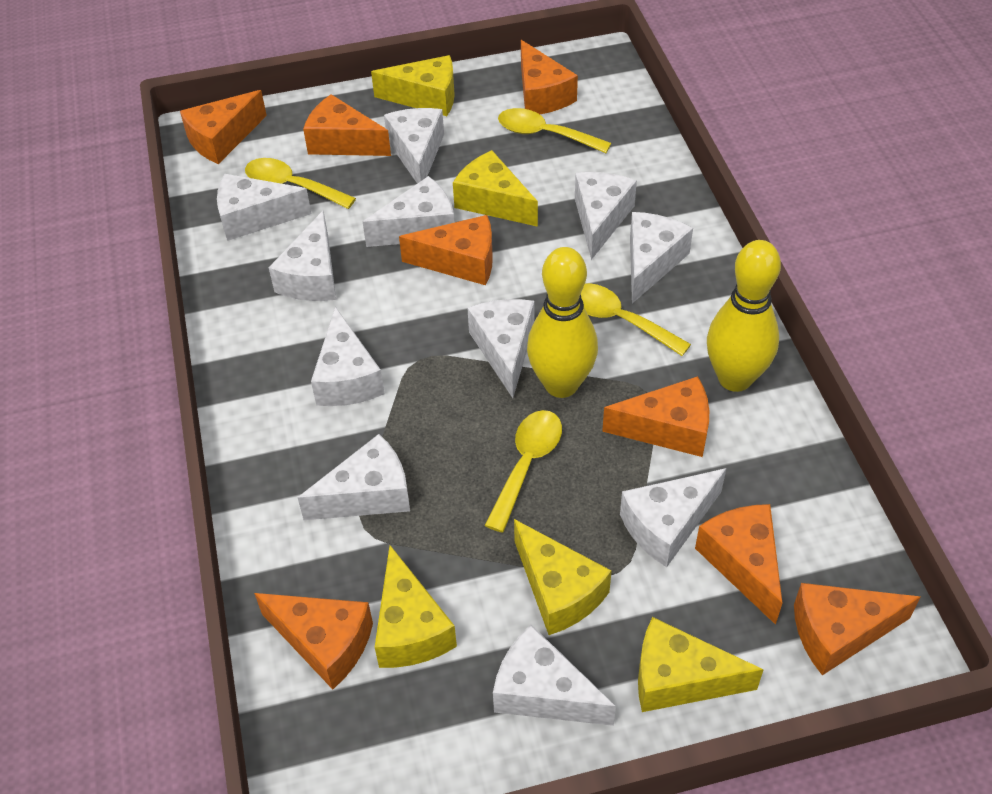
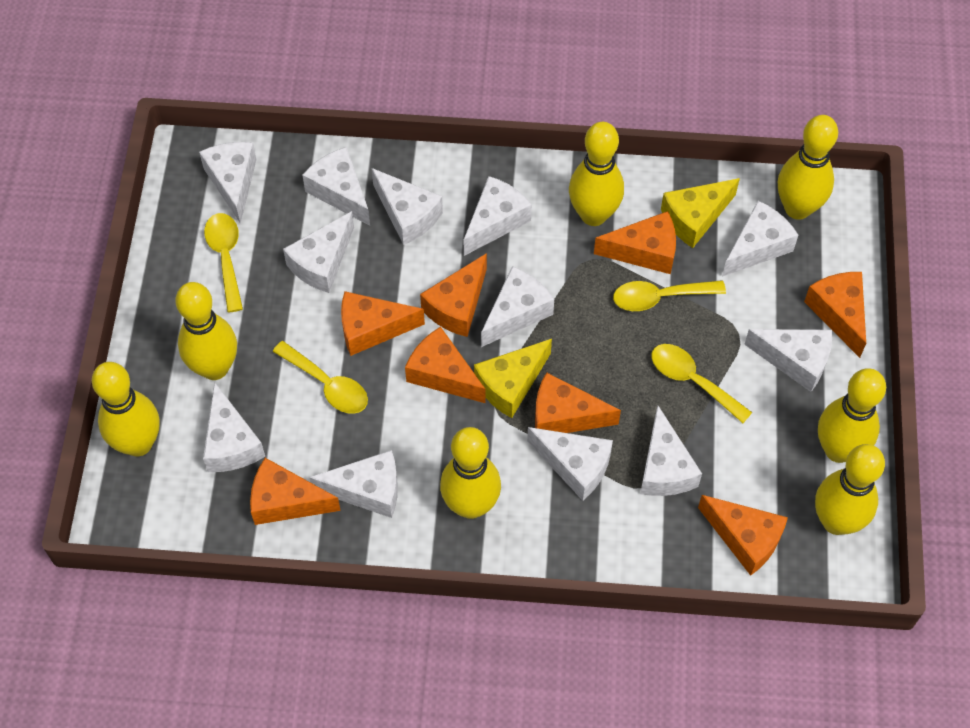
white cheese: 11 -> 12
yellow bowling pin: 2 -> 7
yellow cheese: 5 -> 2

